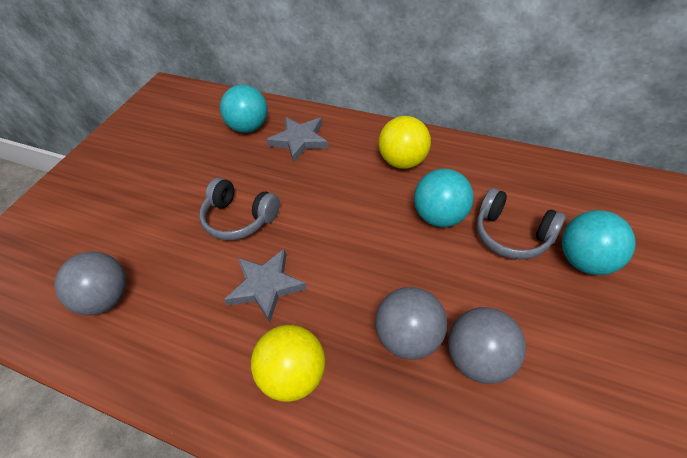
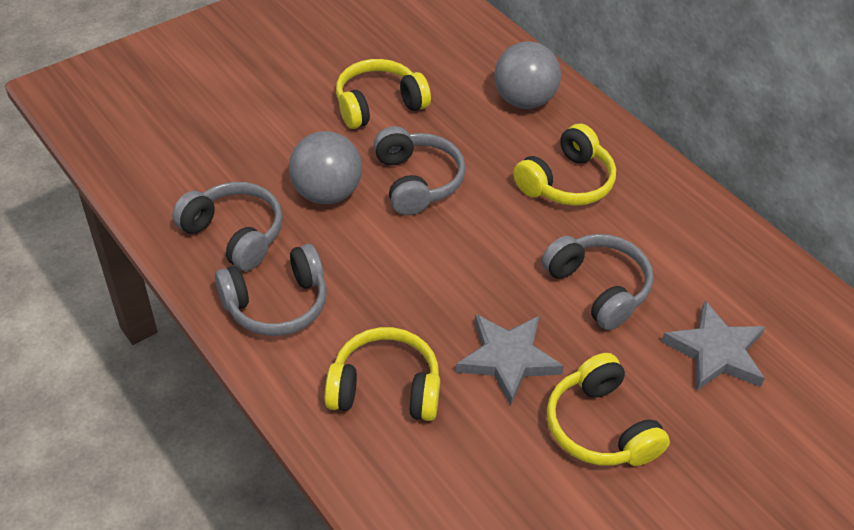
grey ball: 3 -> 2
grey headphones: 2 -> 4
turquoise ball: 3 -> 0
yellow ball: 2 -> 0
yellow headphones: 0 -> 4

